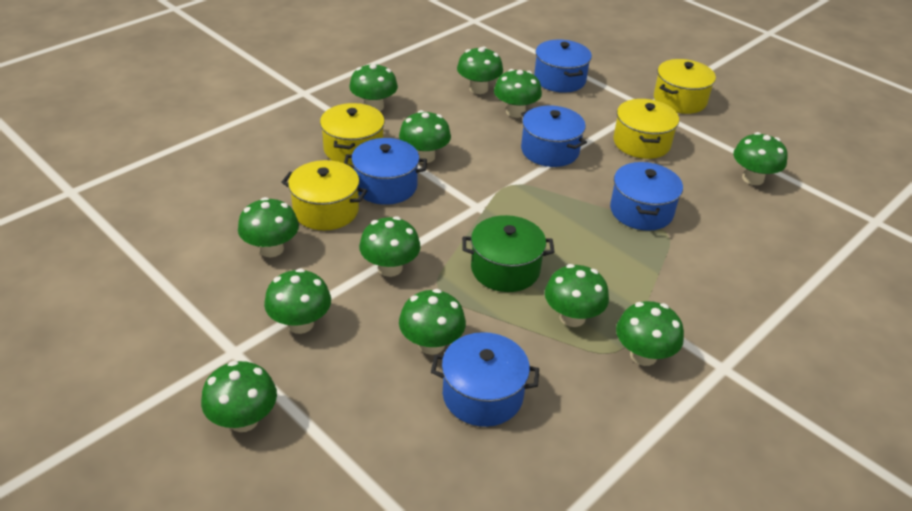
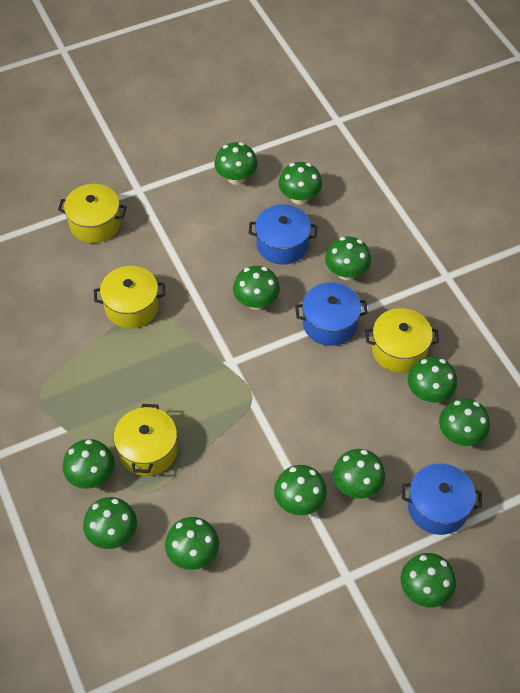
blue pot: 5 -> 3
green pot: 1 -> 0

